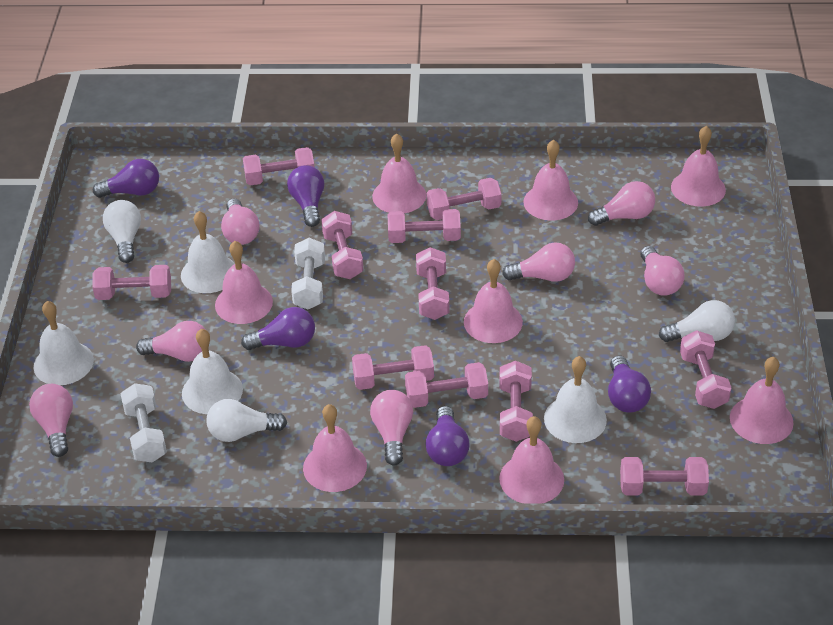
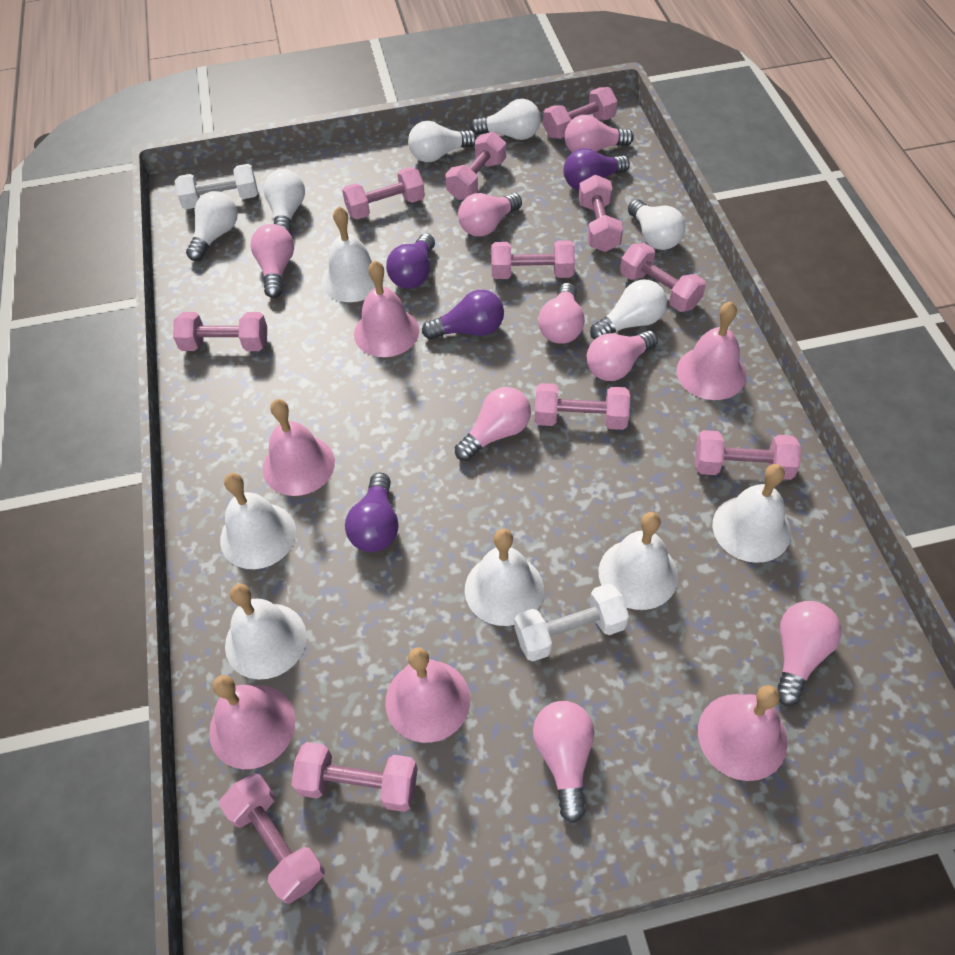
pink bell: 8 -> 6
pink light bulb: 7 -> 8
purple light bulb: 5 -> 4
white bell: 4 -> 6
white light bulb: 3 -> 6

